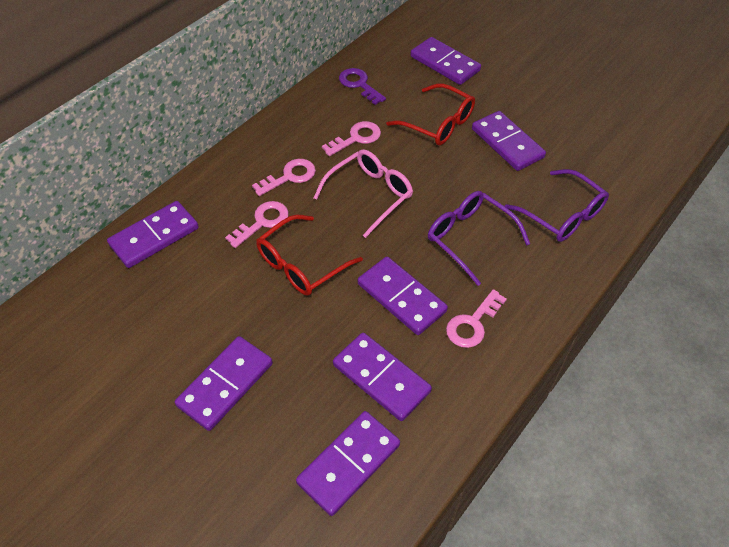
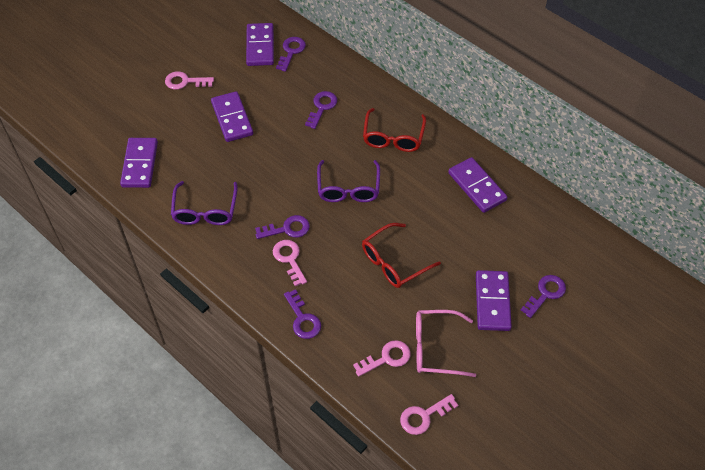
purple domino: 7 -> 5
purple key: 1 -> 5

